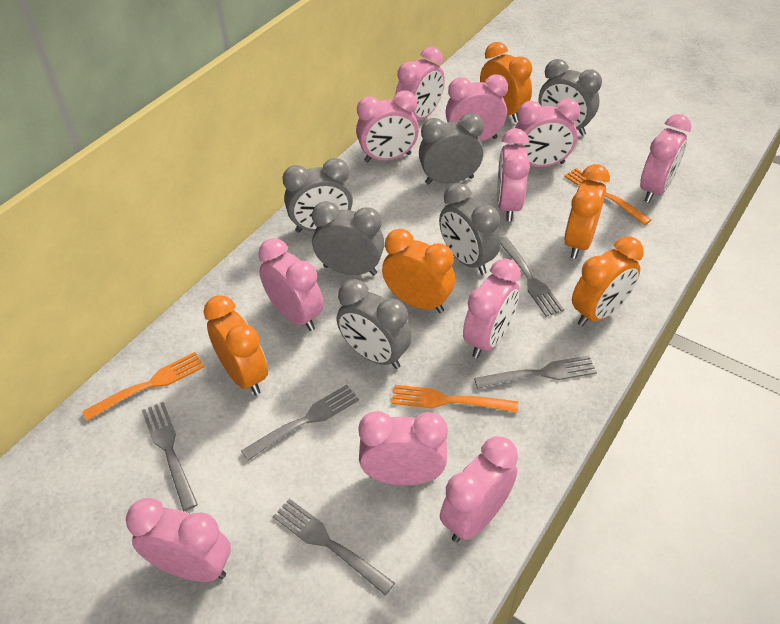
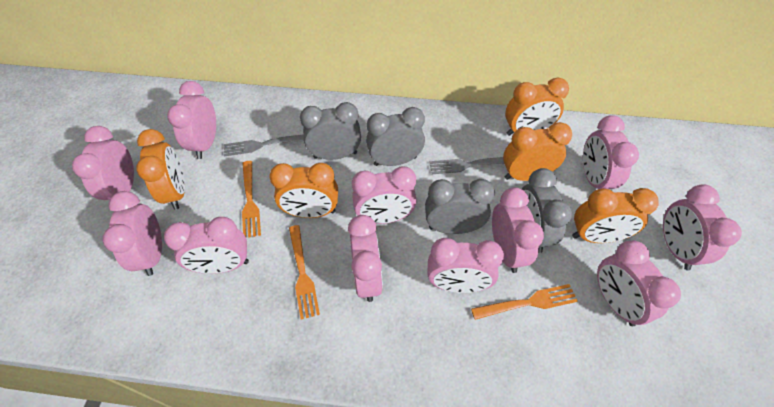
grey clock: 6 -> 4
grey fork: 5 -> 2

